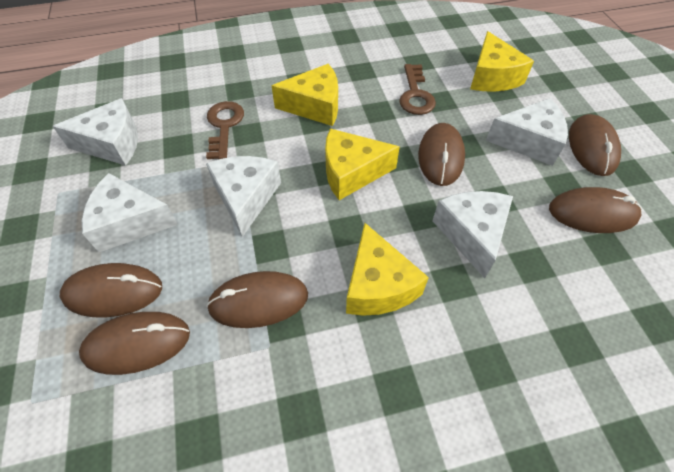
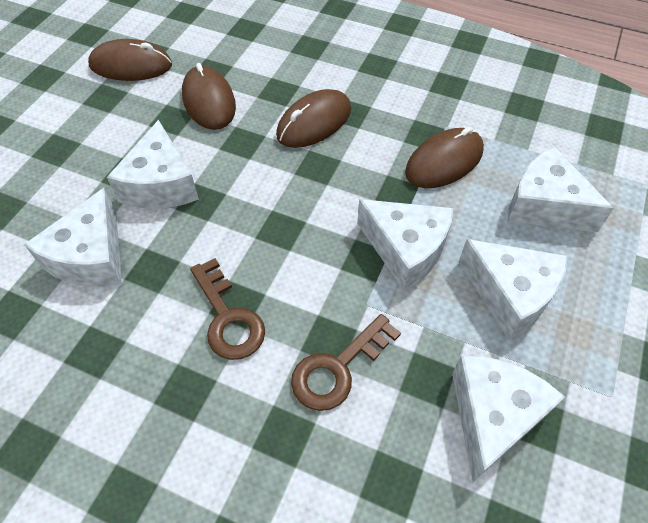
brown mouse: 6 -> 4
white cheese: 5 -> 6
yellow cheese: 4 -> 0

